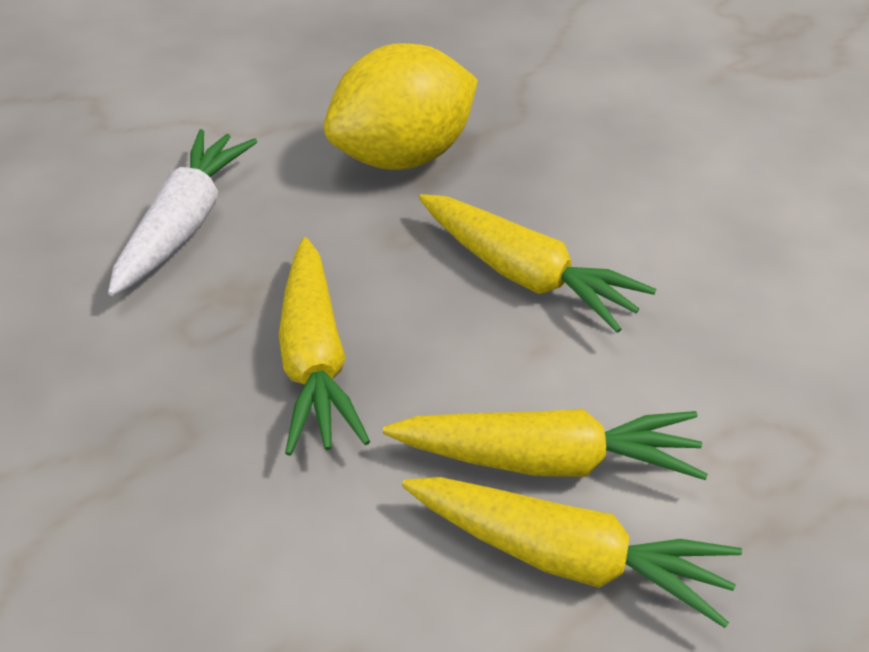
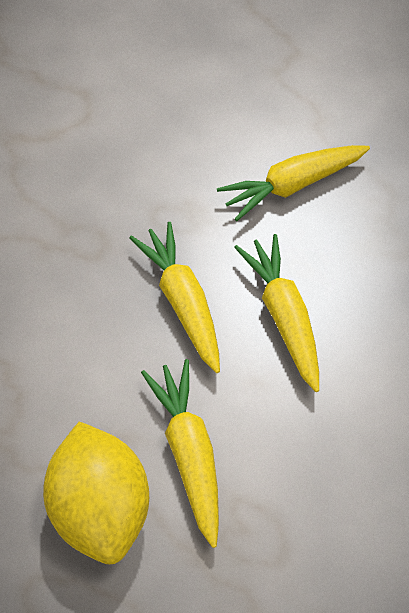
white carrot: 1 -> 0

